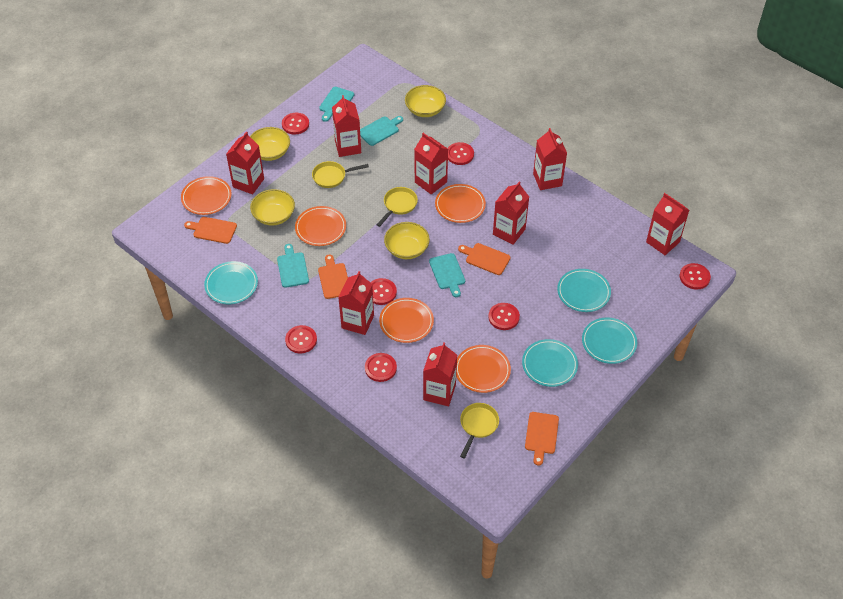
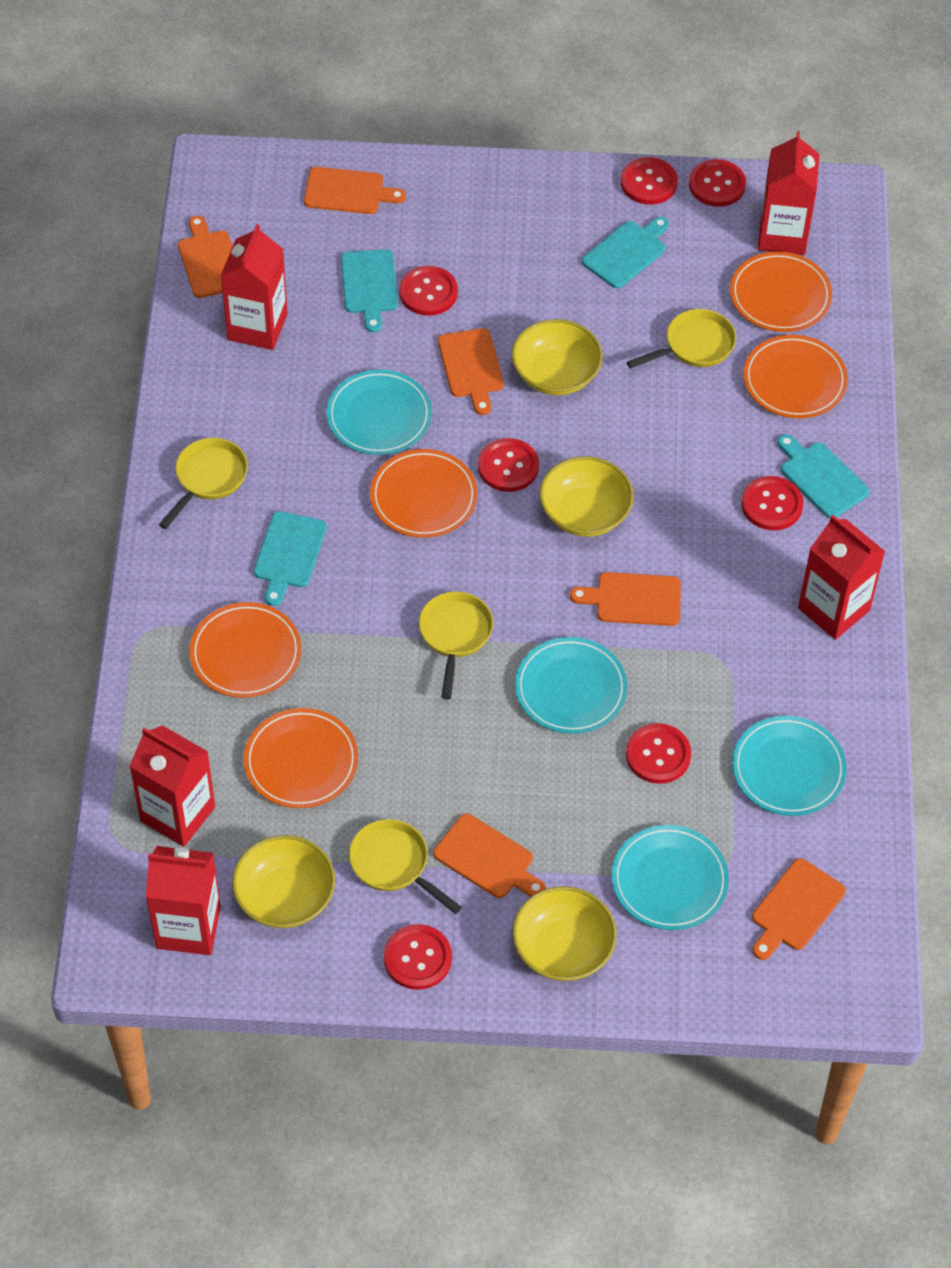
orange cutting board: 4 -> 6
red carton: 8 -> 5
yellow pan: 3 -> 4

